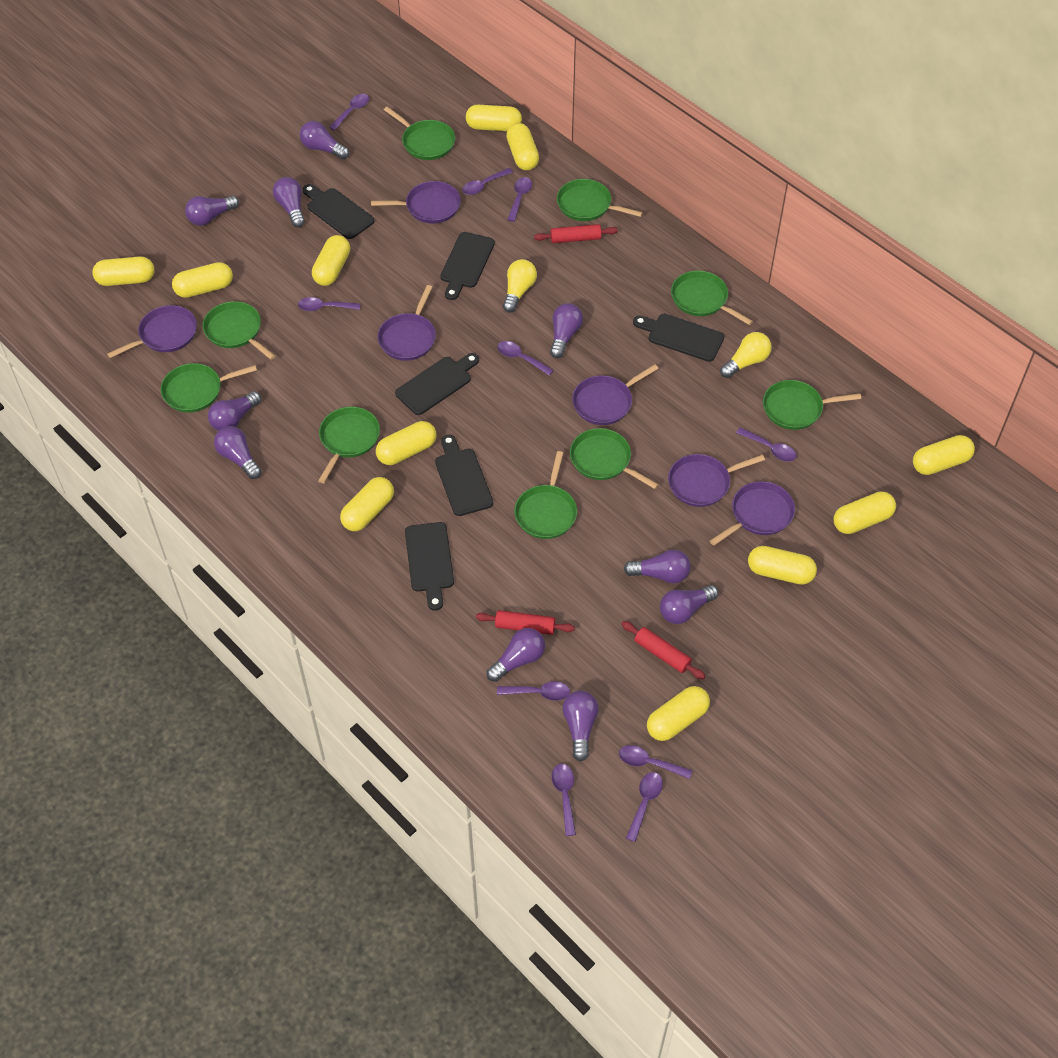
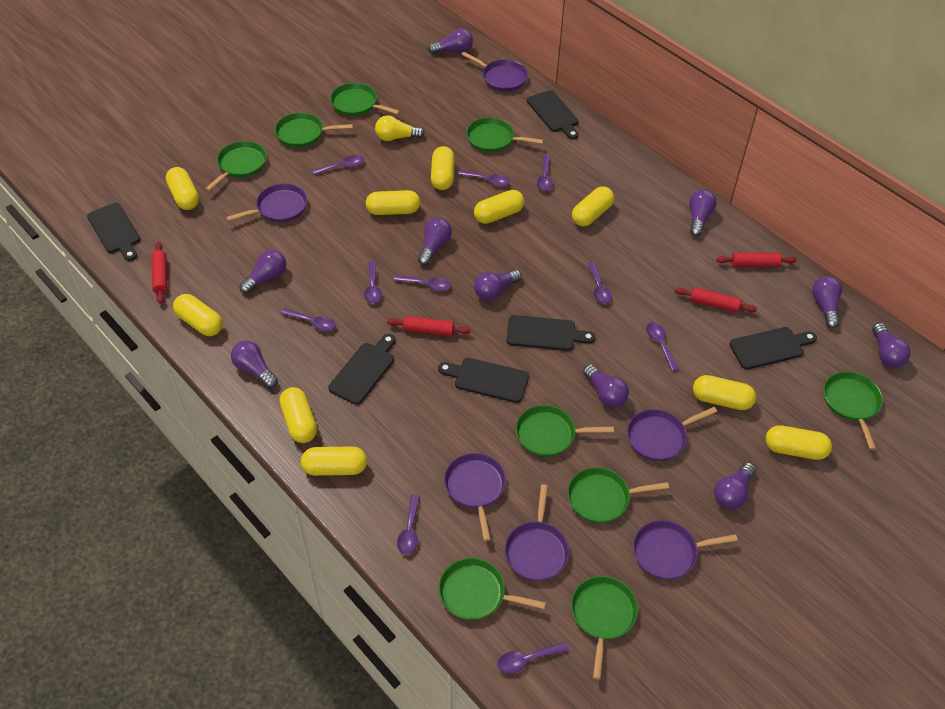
red rolling pin: 3 -> 4
yellow capsule: 11 -> 10
yellow light bulb: 2 -> 1

